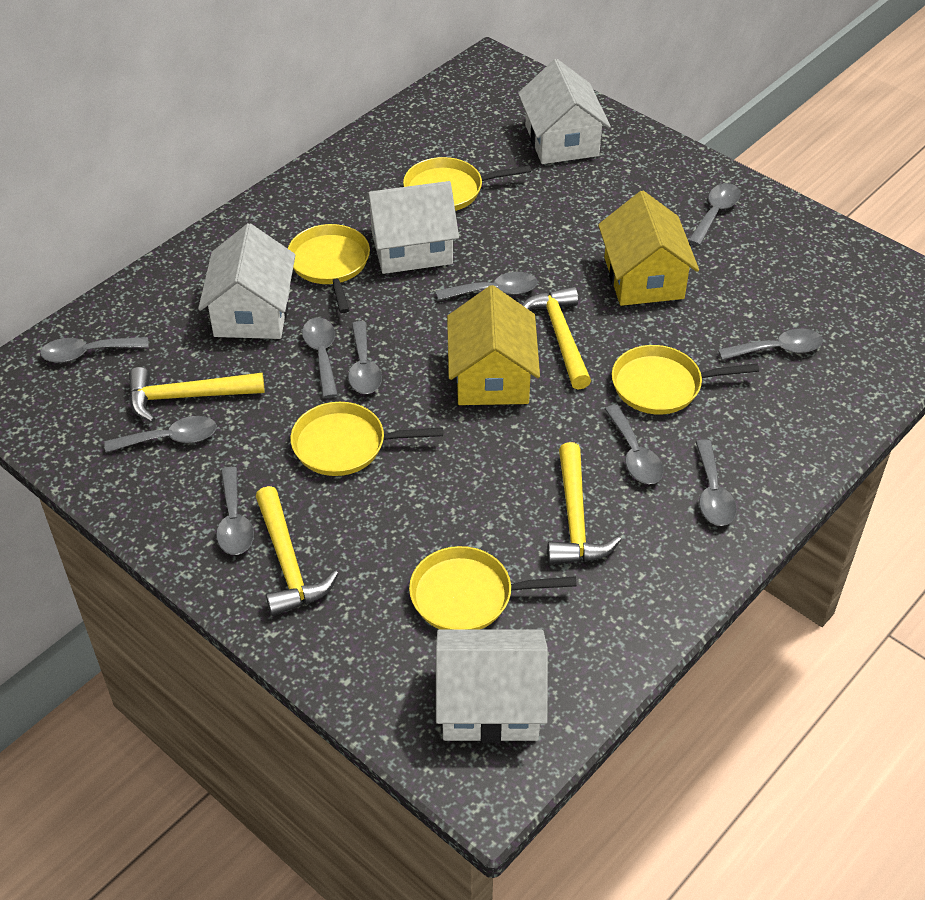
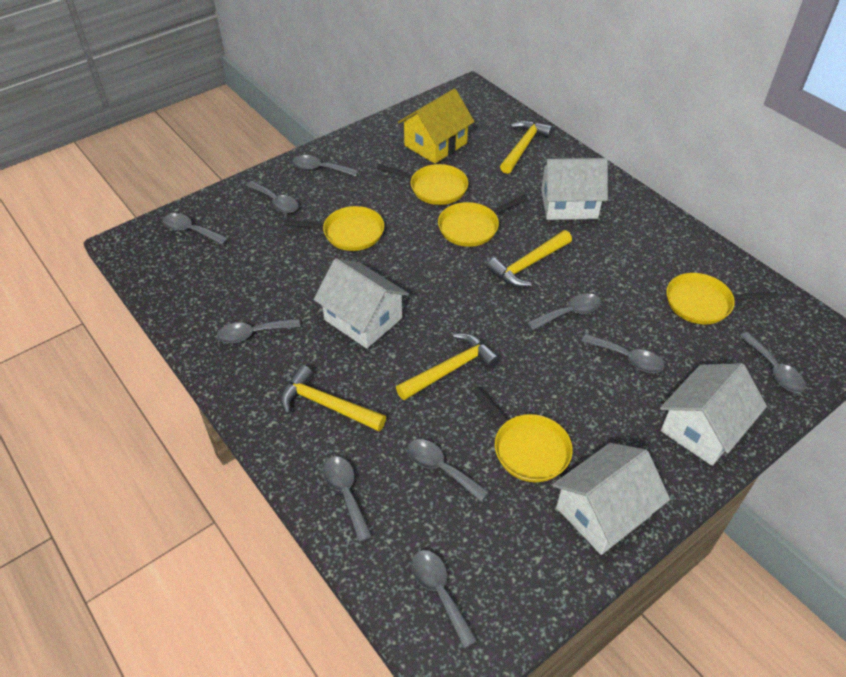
yellow house: 2 -> 1

